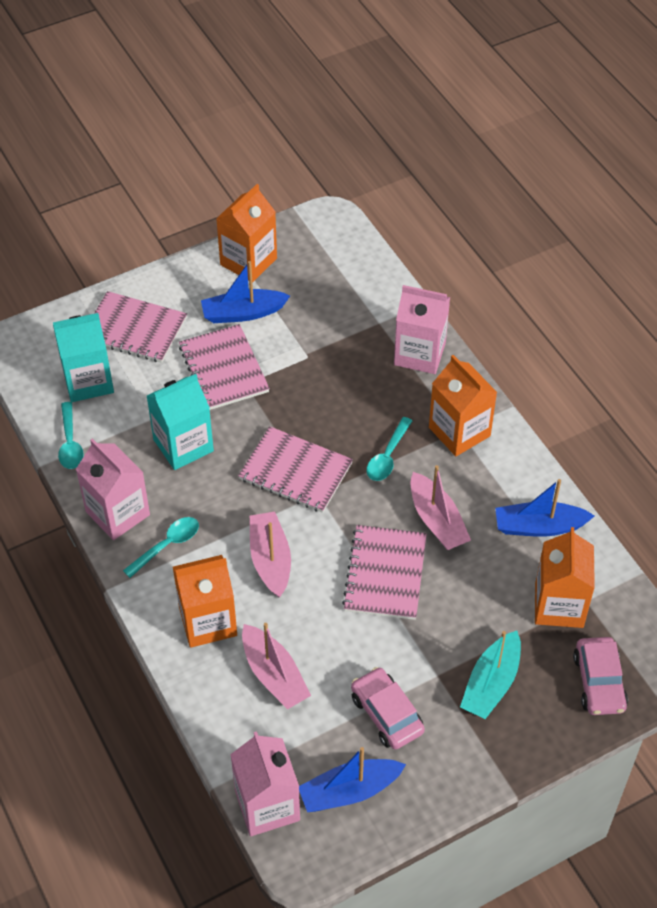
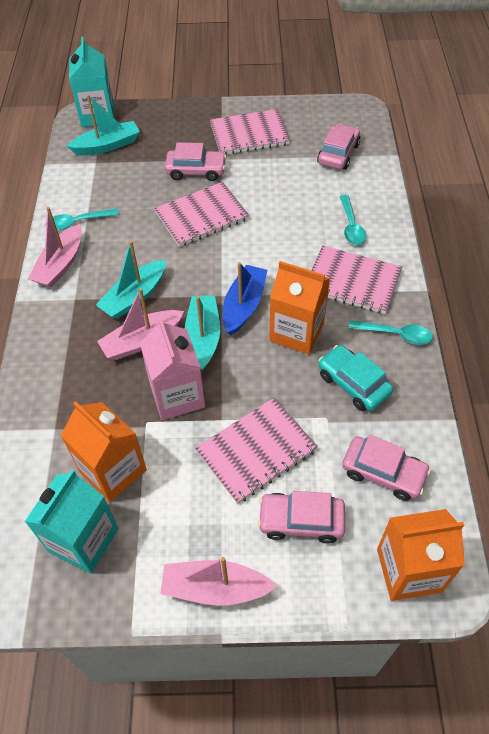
blue boat: 3 -> 1
orange carton: 4 -> 3
pink car: 2 -> 4
pink carton: 3 -> 1
turquoise boat: 1 -> 3
turquoise car: 0 -> 1

